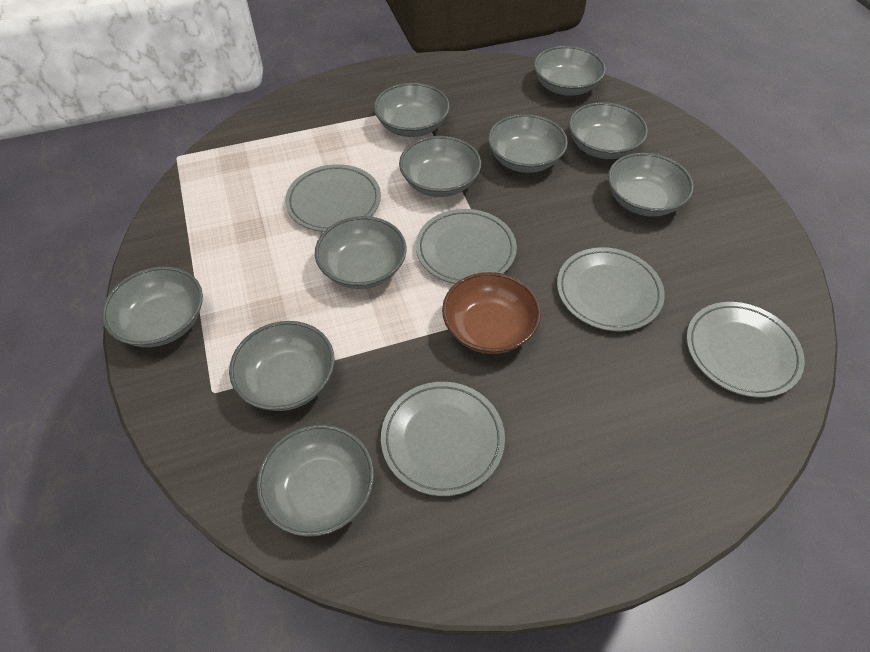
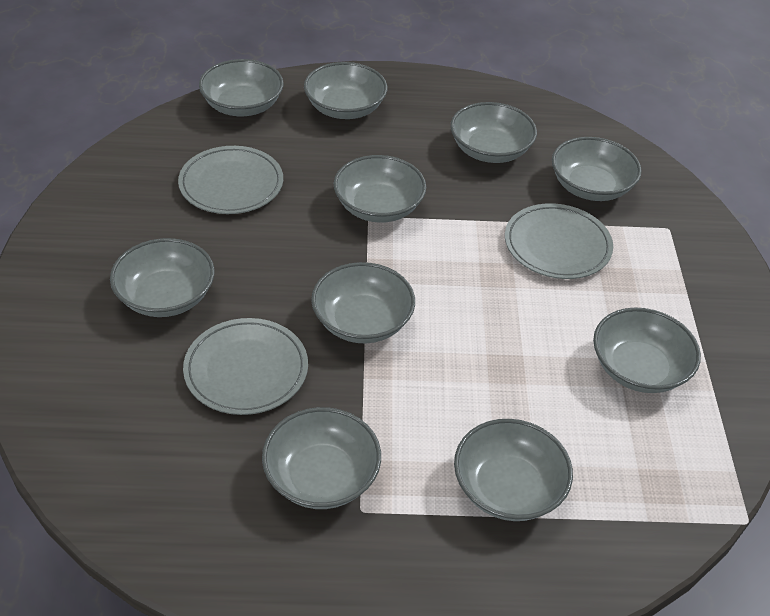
brown bowl: 1 -> 0
grey plate: 5 -> 3

